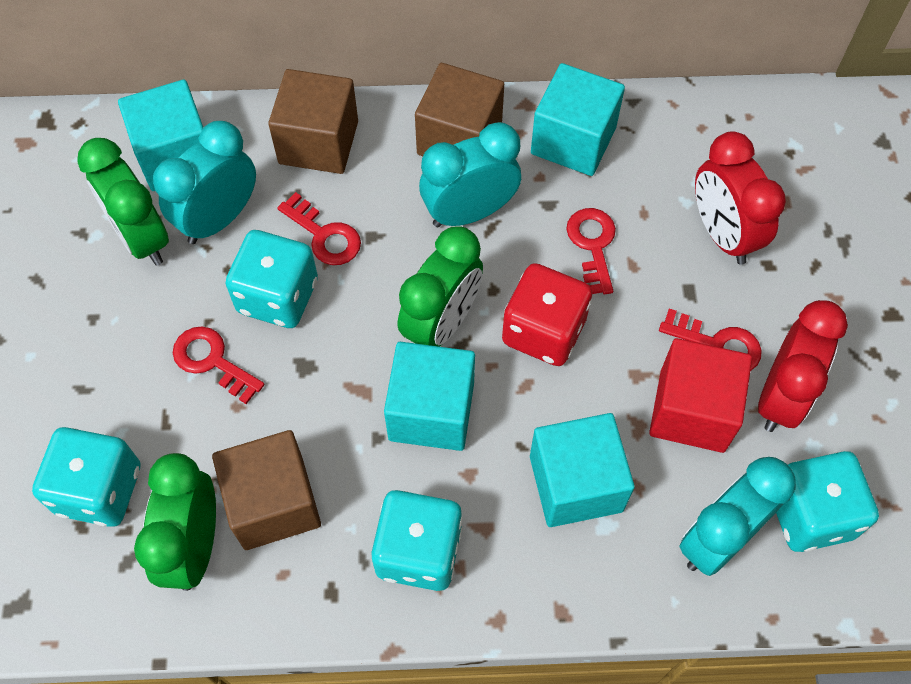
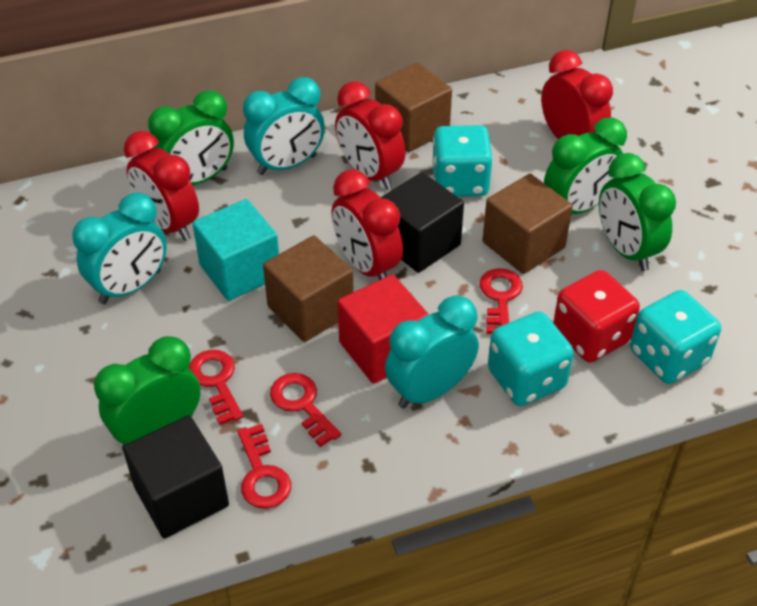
black cube: 0 -> 2
green clock: 3 -> 4
red clock: 2 -> 4
turquoise cube: 4 -> 1
turquoise dice: 4 -> 3

